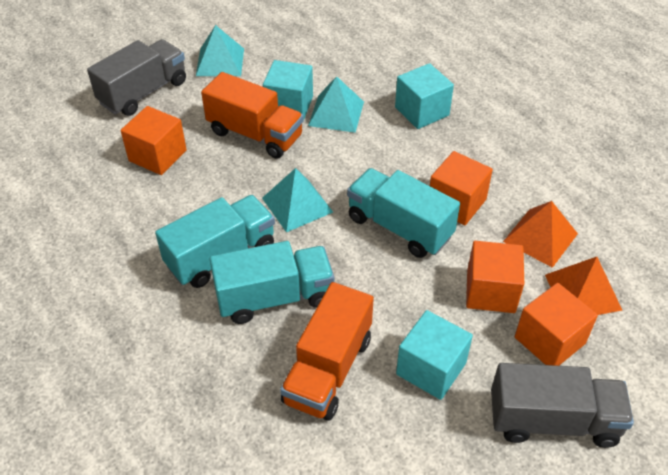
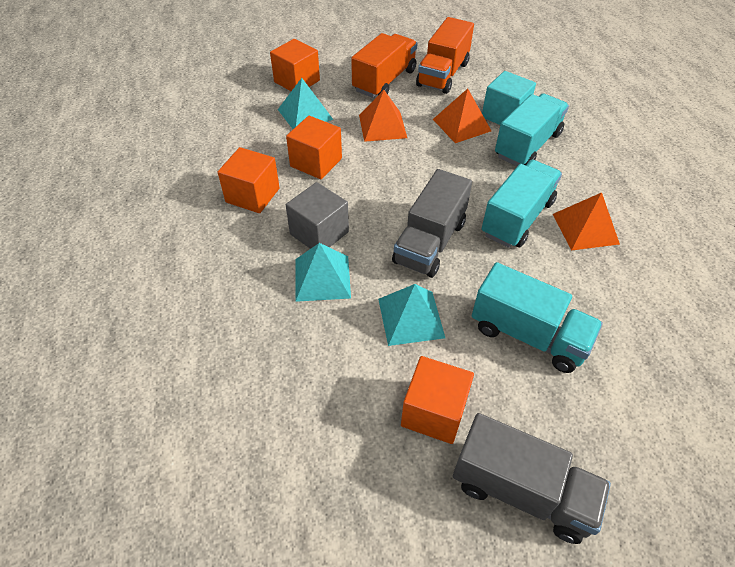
grey cube: 0 -> 1
orange pyramid: 2 -> 3
turquoise cube: 3 -> 1

